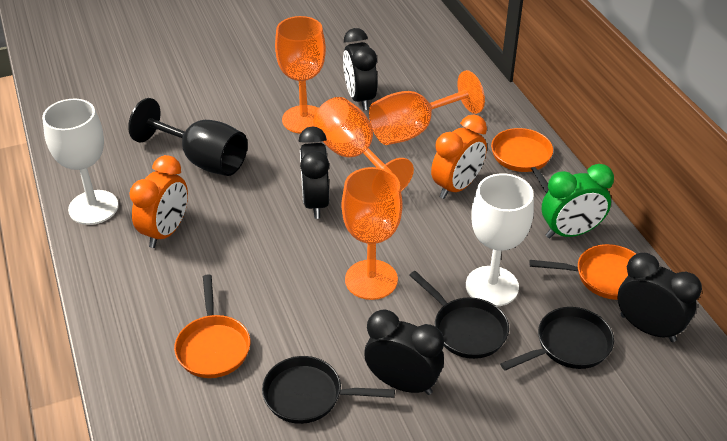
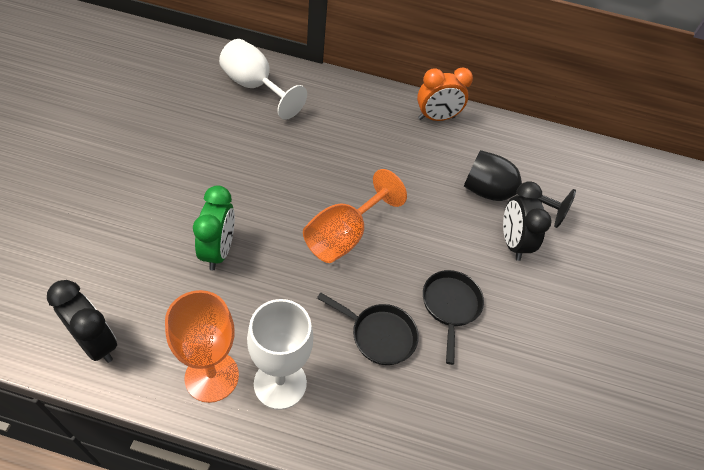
black clock: 4 -> 2
black pan: 3 -> 2
orange clock: 2 -> 1
orange goblet: 4 -> 2
orange pan: 3 -> 0

